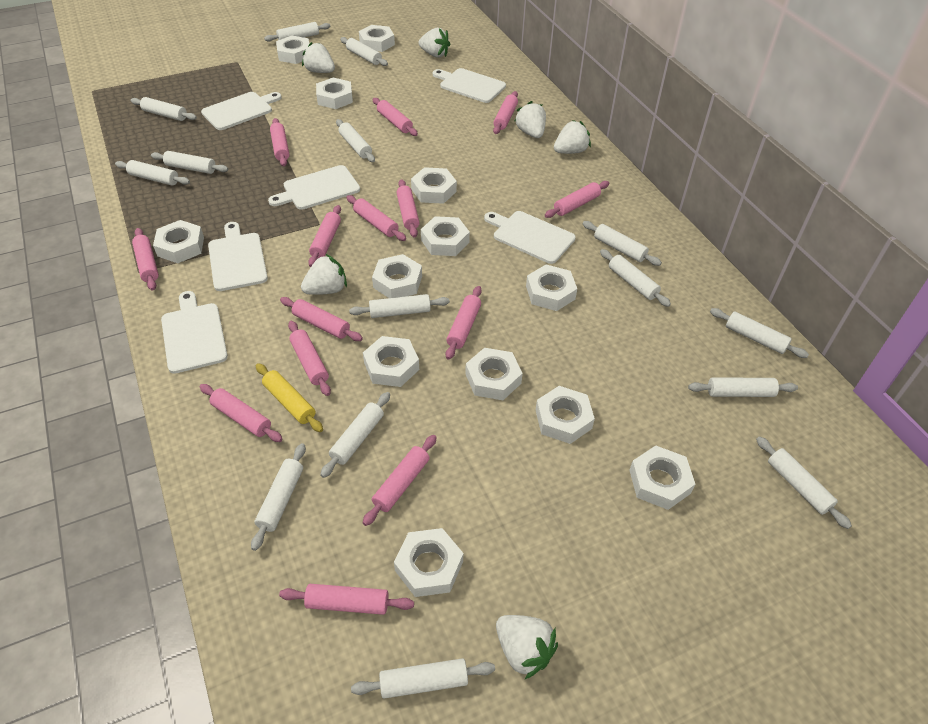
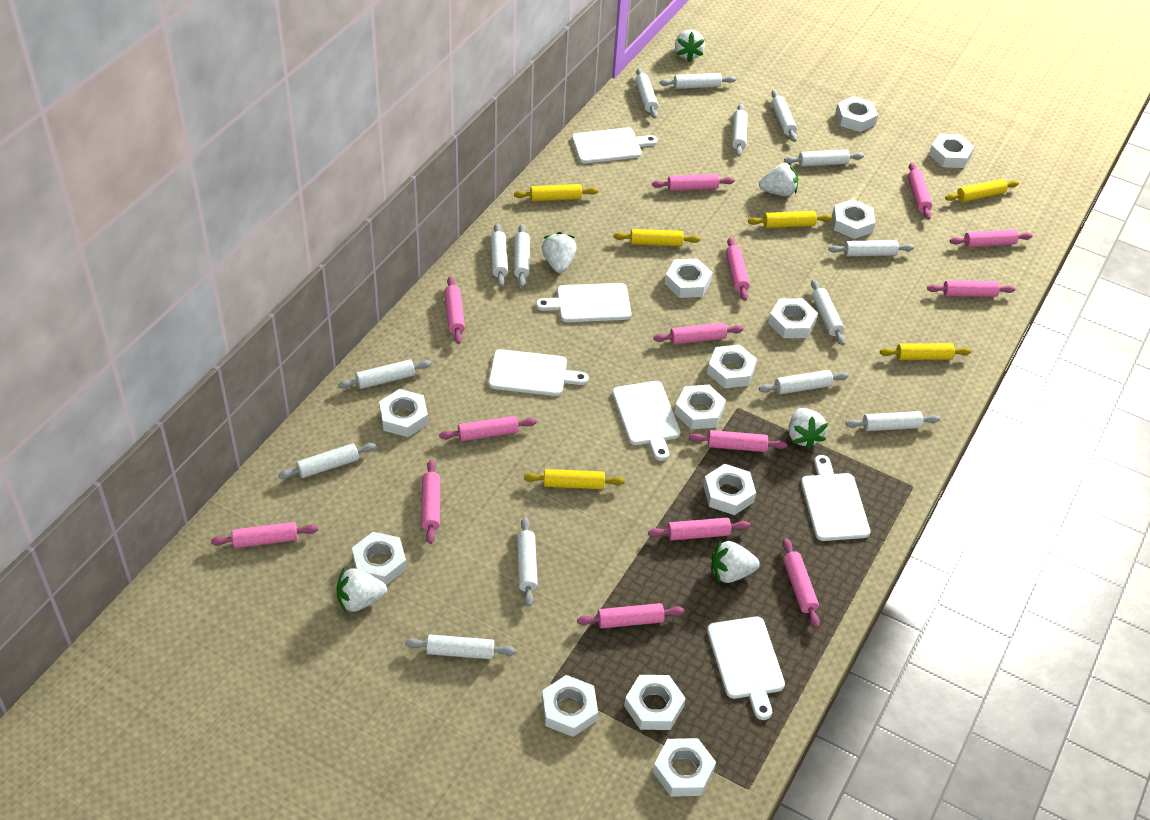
yellow rolling pin: 1 -> 6

